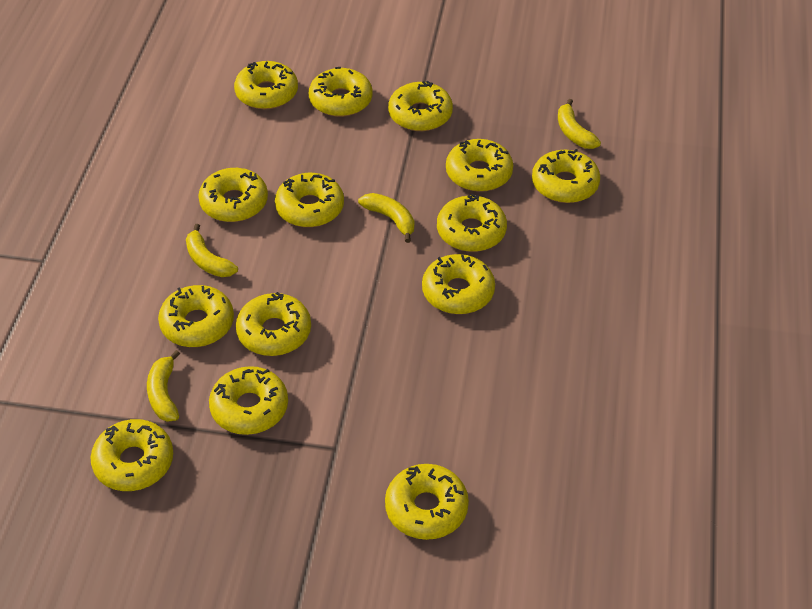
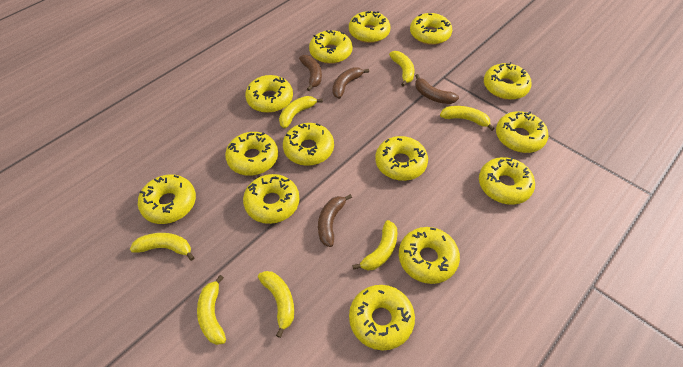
brown banana: 0 -> 4
yellow banana: 4 -> 7

